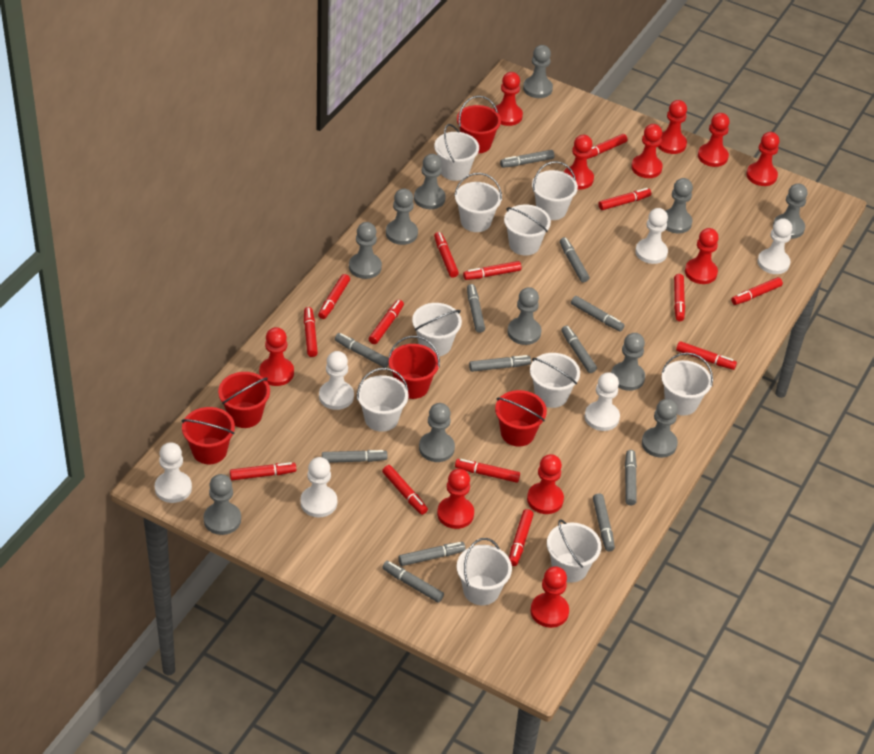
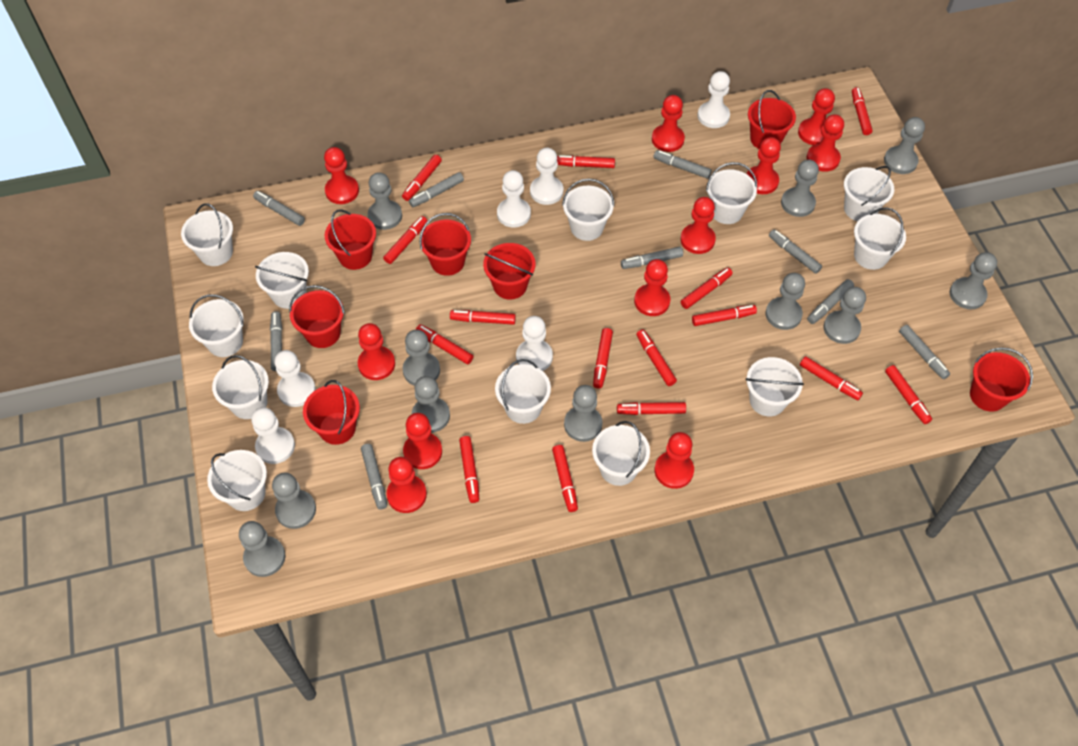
grey marker: 12 -> 9
red bucket: 5 -> 7
red marker: 14 -> 15
white bucket: 10 -> 12

